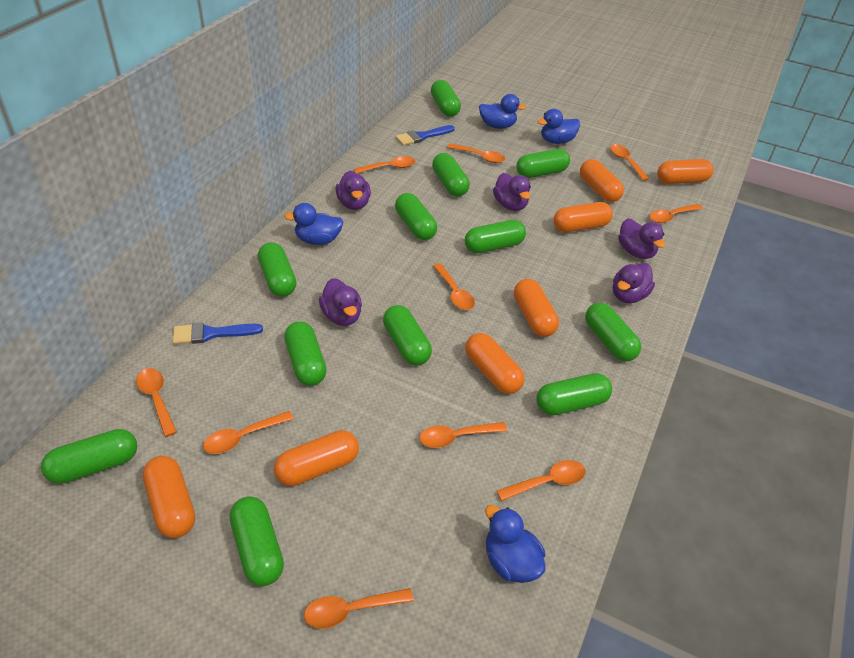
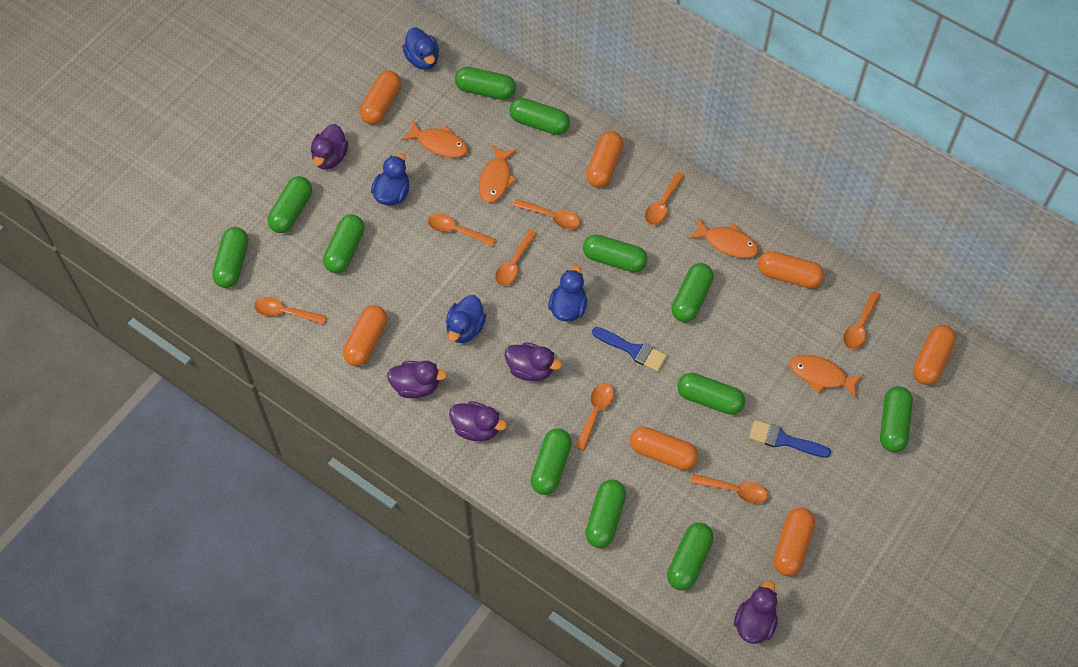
orange fish: 0 -> 4
orange spoon: 10 -> 8

